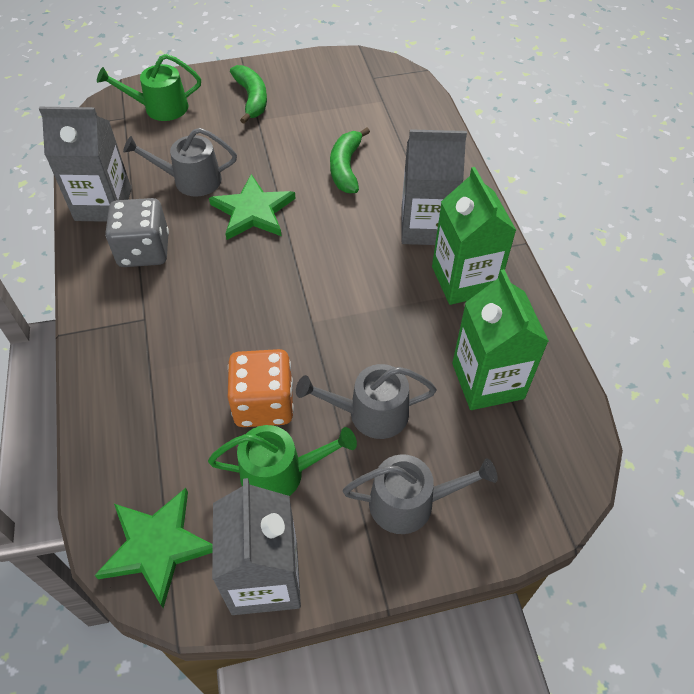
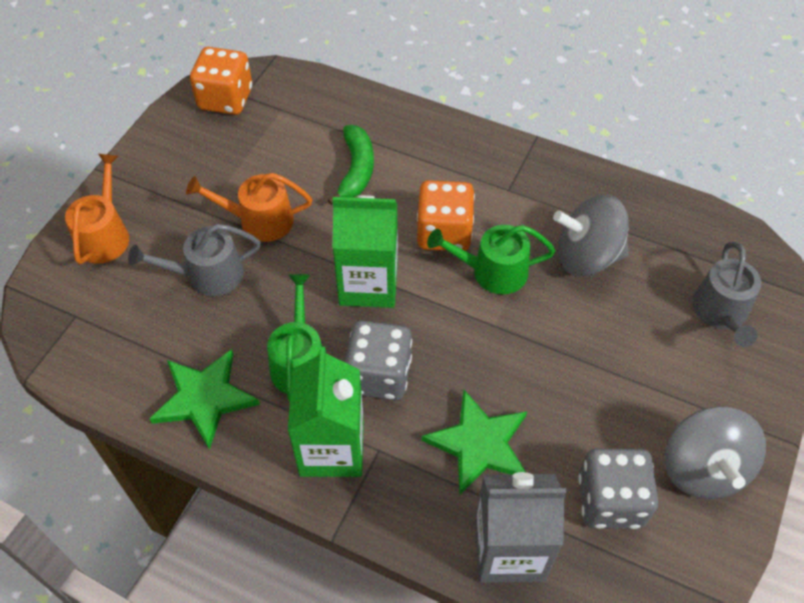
green banana: 2 -> 1
grey carton: 3 -> 1
grey dice: 1 -> 2
grey spinning top: 0 -> 2
grey watering can: 3 -> 2
orange dice: 1 -> 2
orange watering can: 0 -> 2

